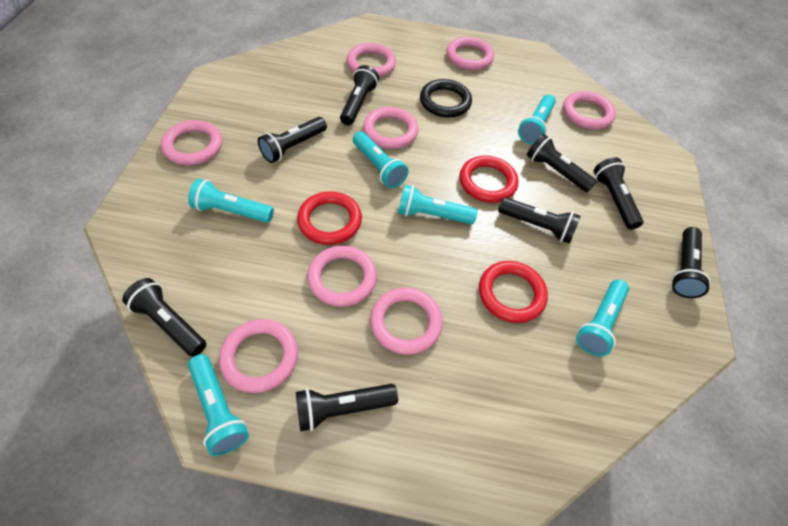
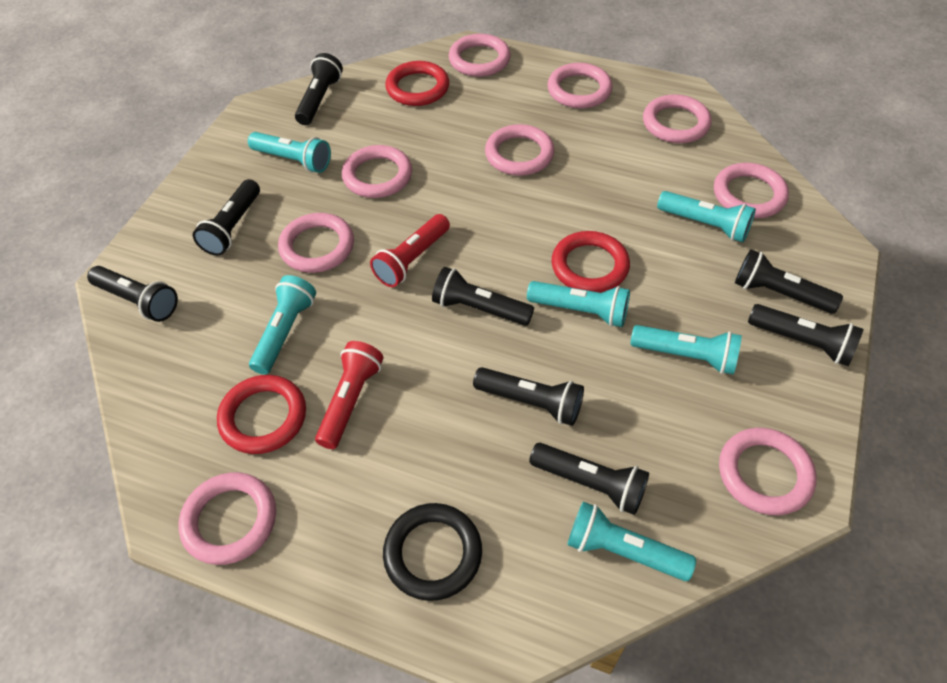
pink ring: 8 -> 9
red flashlight: 0 -> 2

